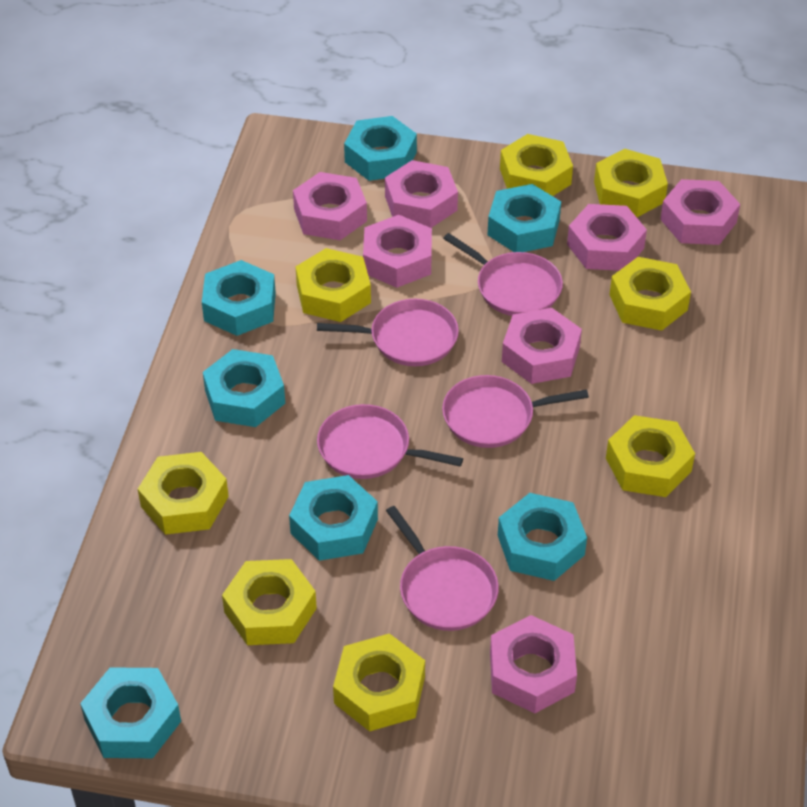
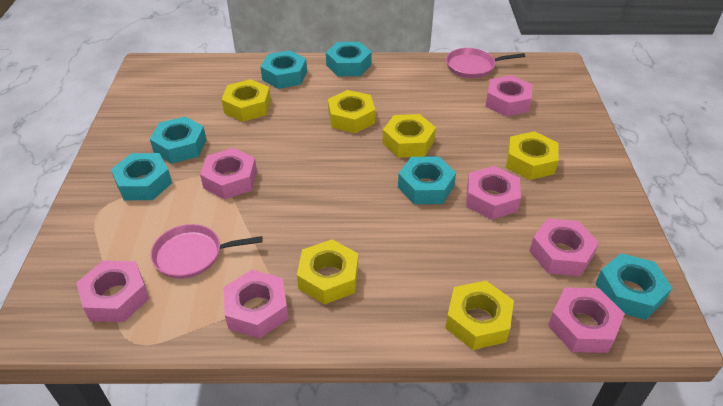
pink pan: 5 -> 2
turquoise nut: 7 -> 6
yellow nut: 8 -> 6

